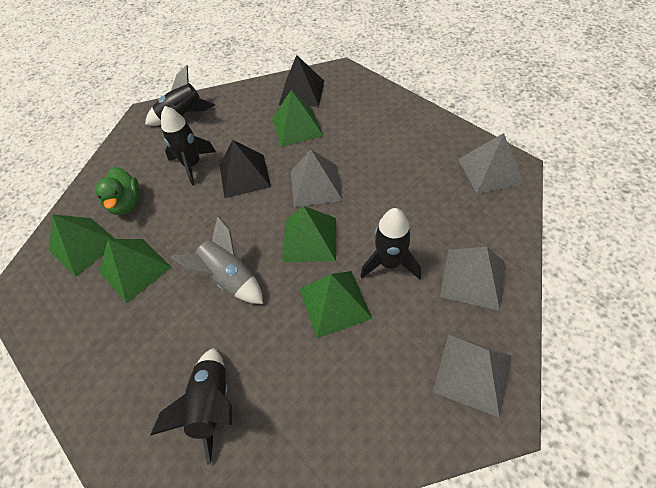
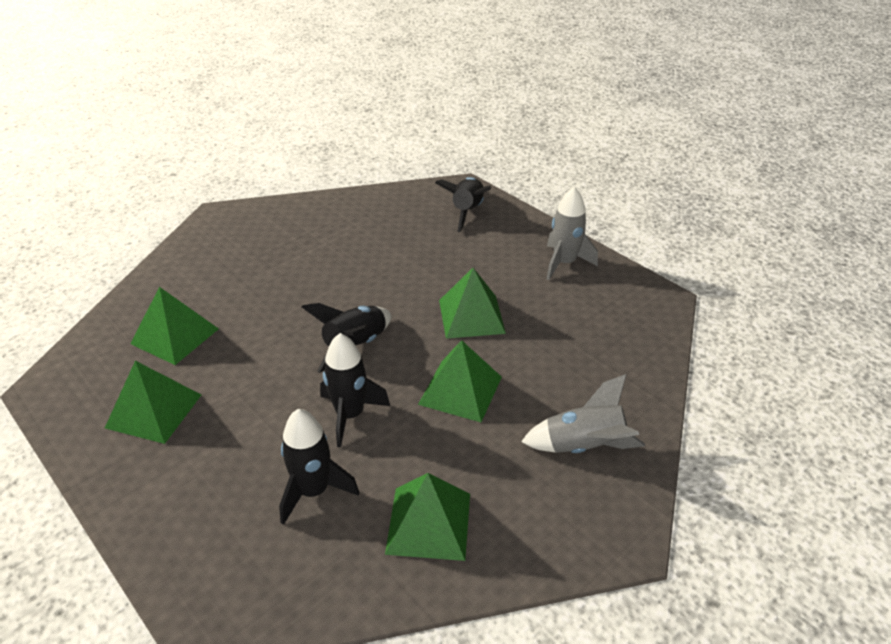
black pyramid: 2 -> 0
green duck: 1 -> 0
grey pyramid: 4 -> 0
grey rocket: 1 -> 2

